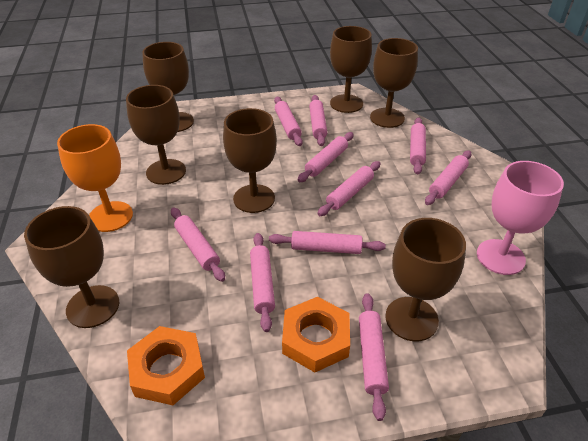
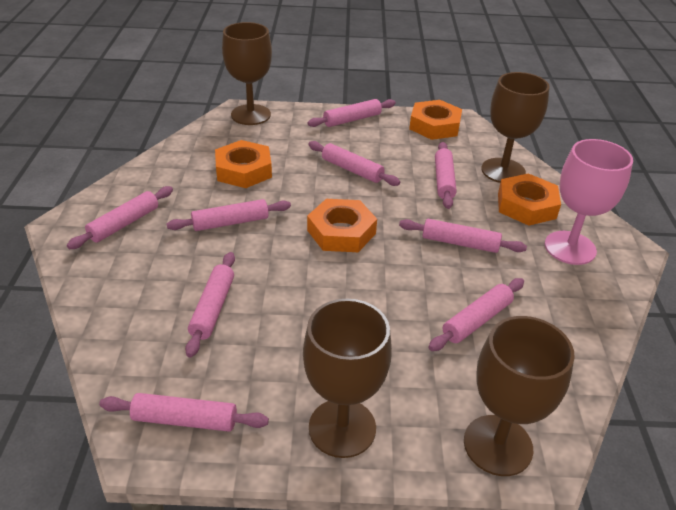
brown goblet: 7 -> 4
orange goblet: 1 -> 0
orange nut: 2 -> 4
pink rolling pin: 10 -> 9

